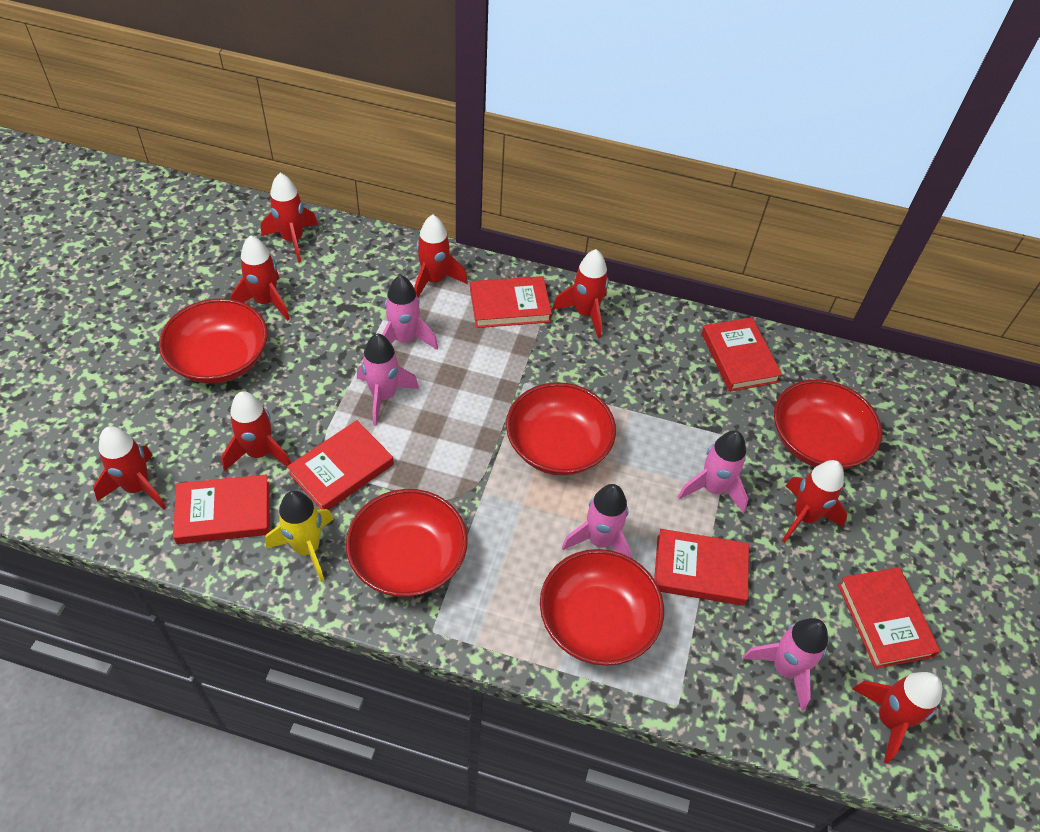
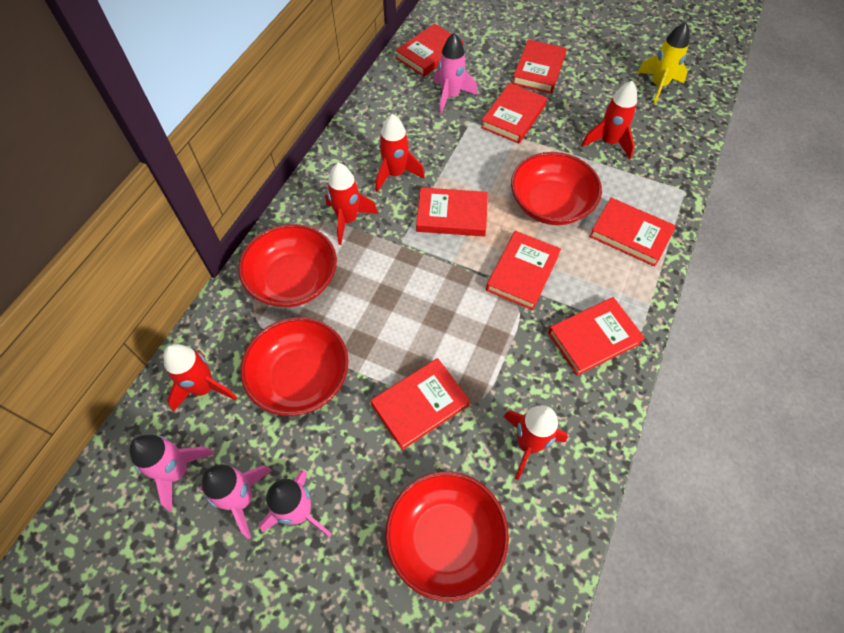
pink rocket: 5 -> 4
red book: 6 -> 8
red bowl: 5 -> 4
red rocket: 8 -> 5

